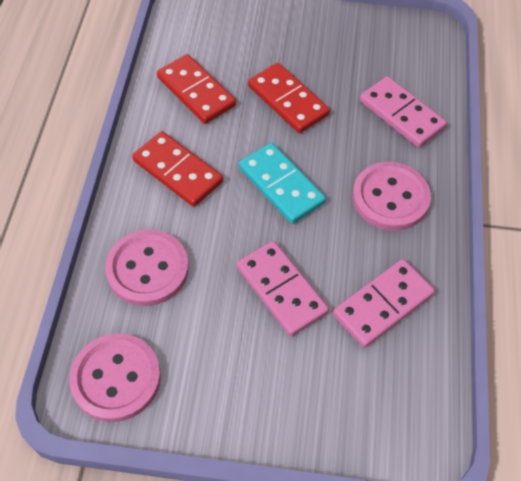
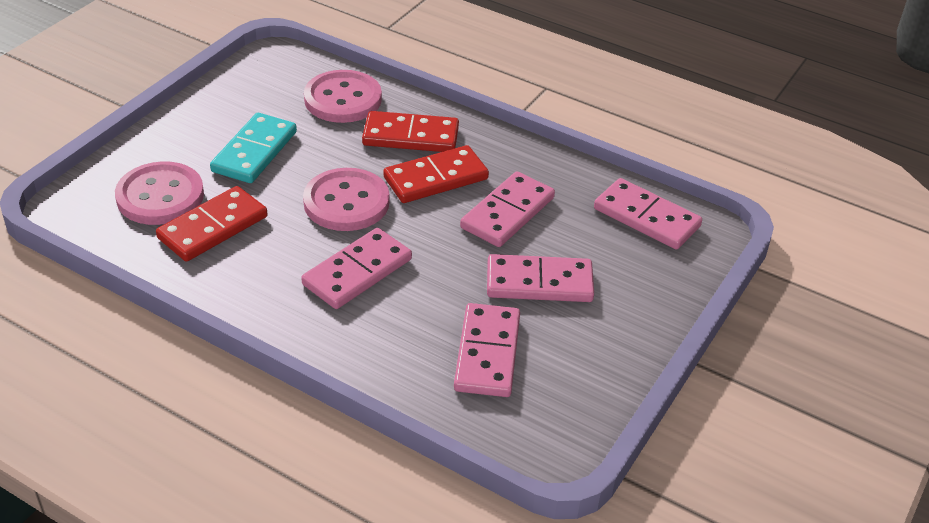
pink domino: 3 -> 5

